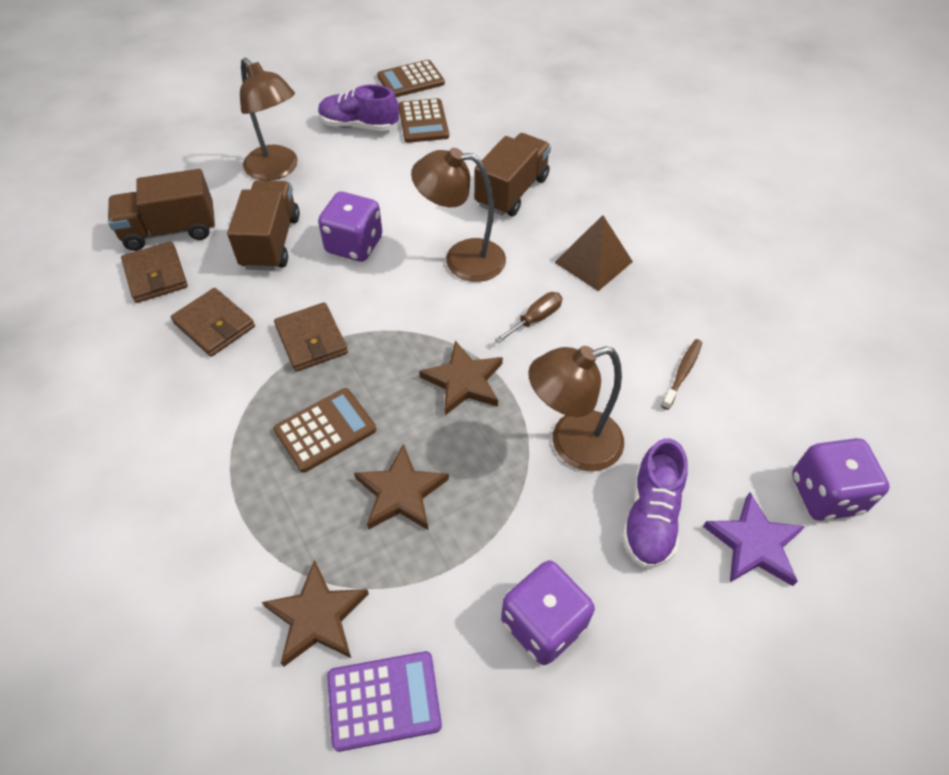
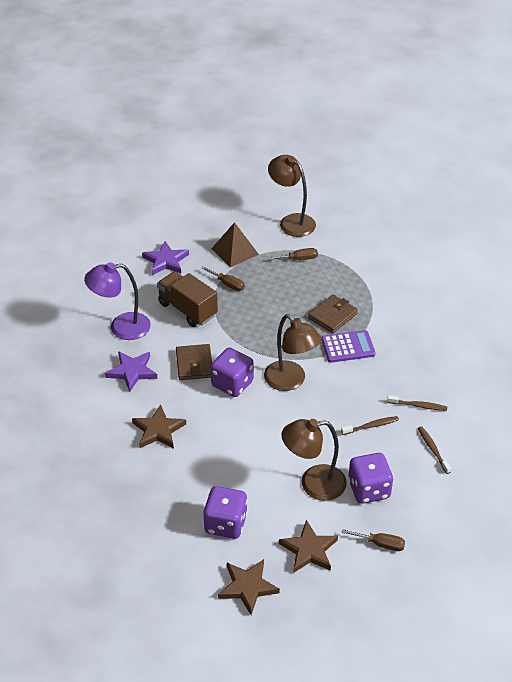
brown calculator: 3 -> 0
brown screwdriver: 1 -> 3
brown toothbrush: 1 -> 3
brown truck: 3 -> 1
brown wallet: 3 -> 2
purple lamp: 0 -> 1
purple shoe: 2 -> 0
purple star: 1 -> 2

